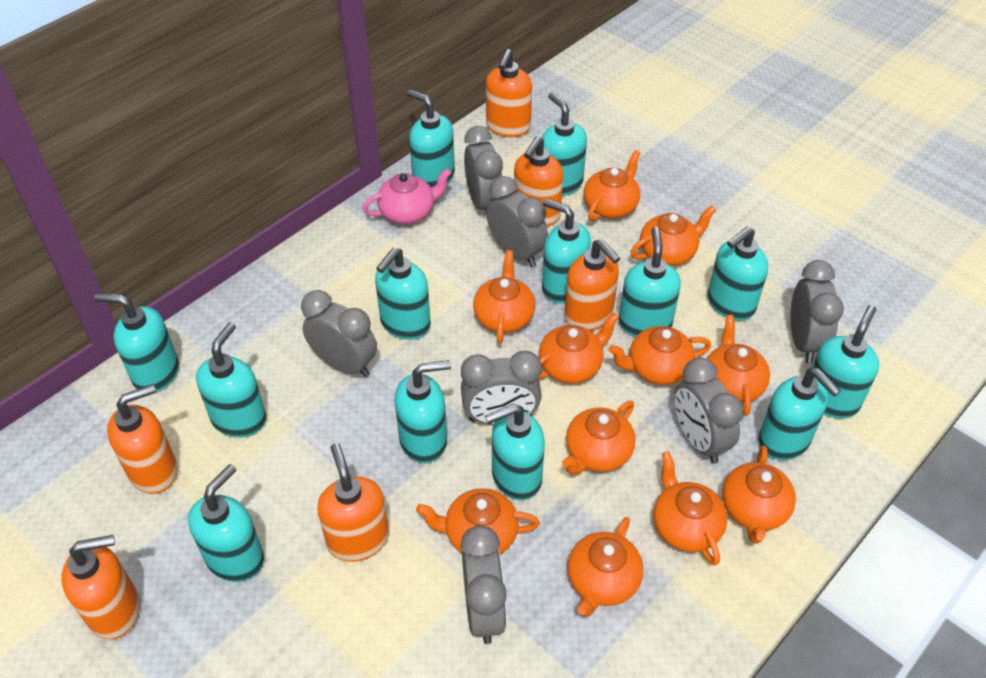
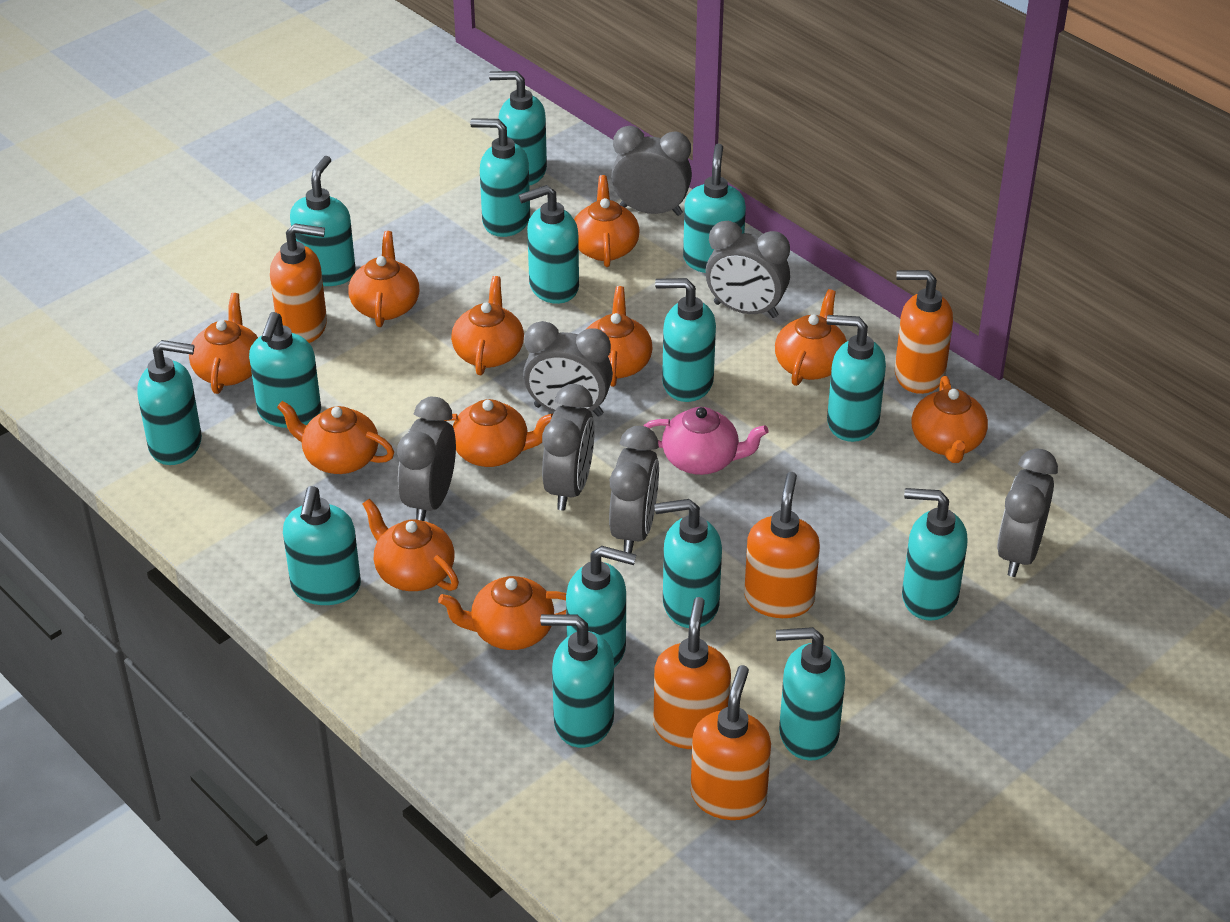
orange soap dispenser: 6 -> 5
turquoise soap dispenser: 13 -> 15

